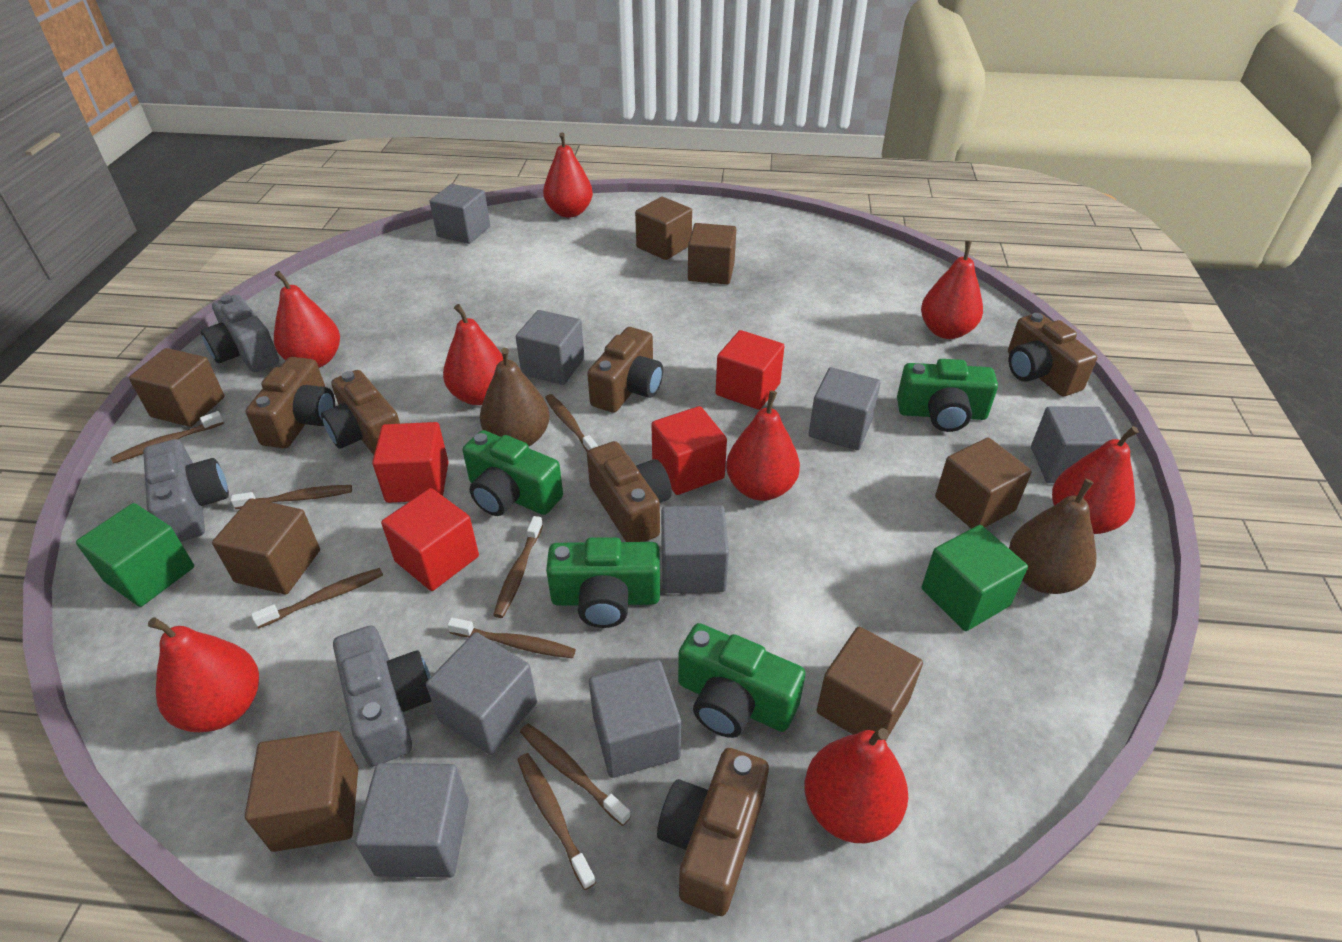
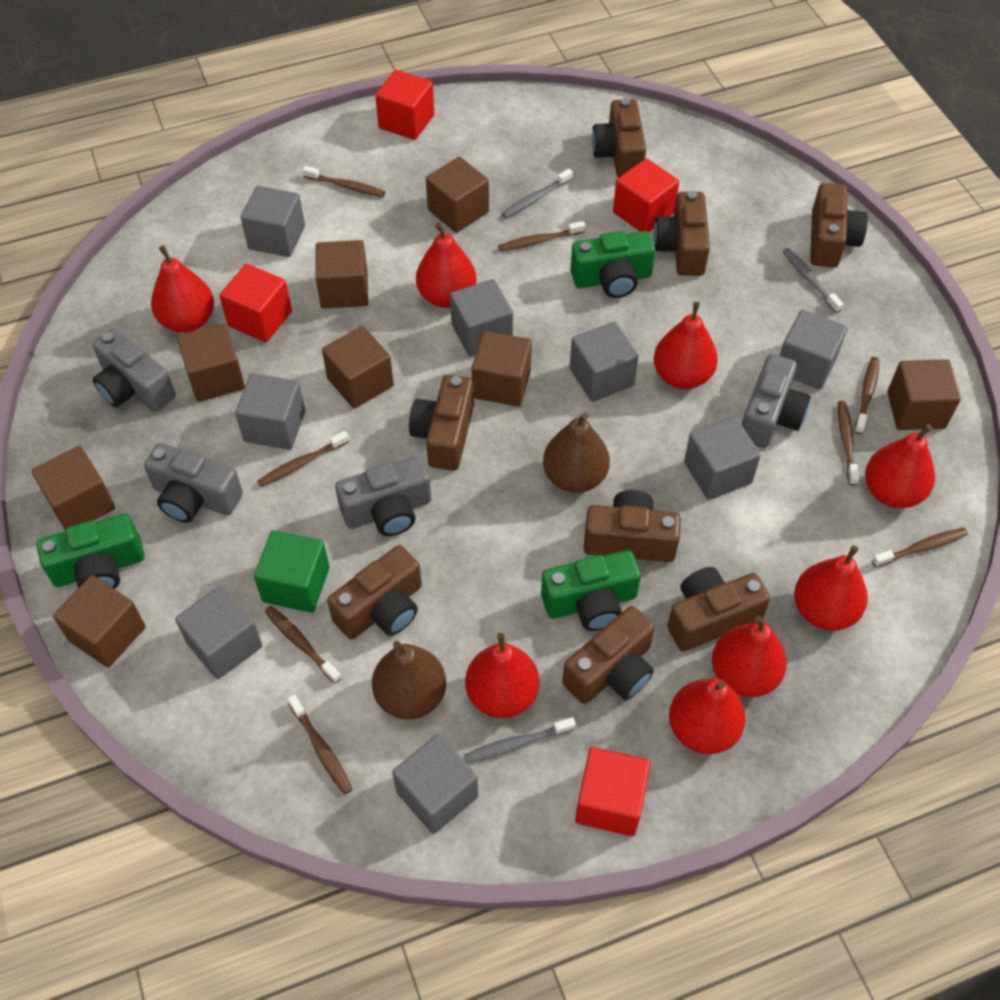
brown camera: 6 -> 8
brown cube: 7 -> 8
green camera: 4 -> 3
green cube: 2 -> 1
grey camera: 3 -> 4
grey toothbrush: 0 -> 3

